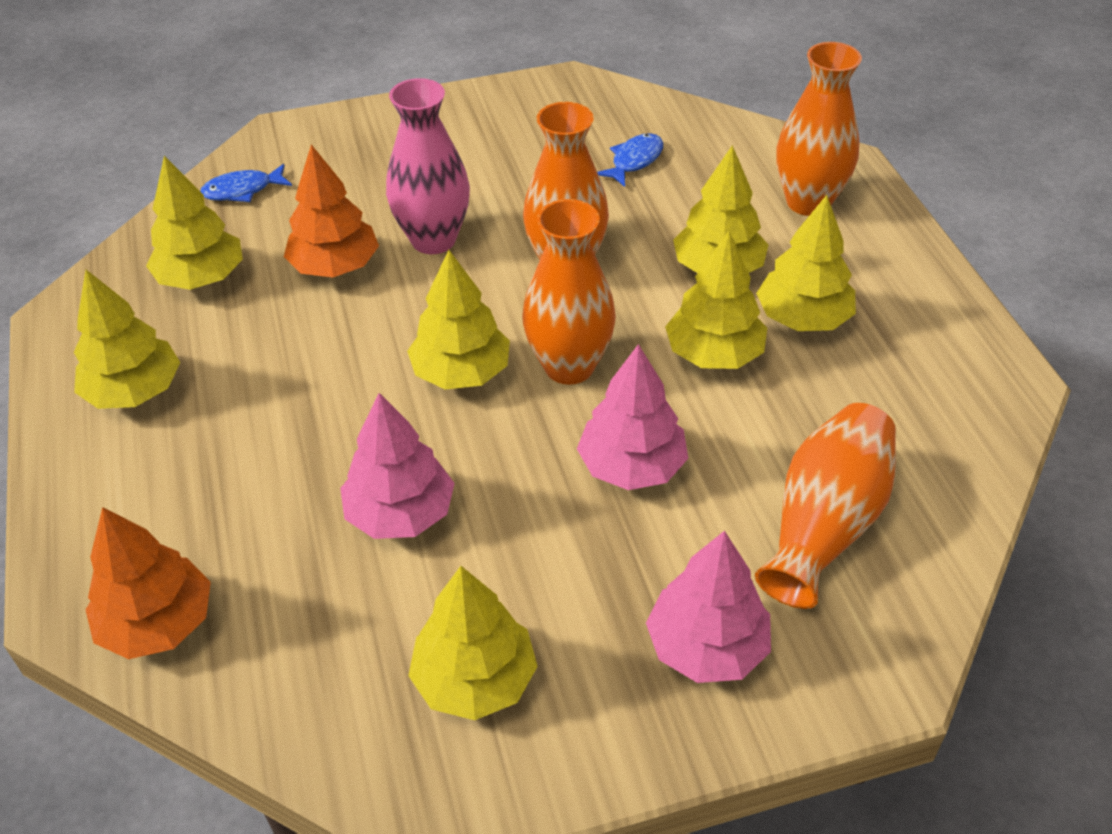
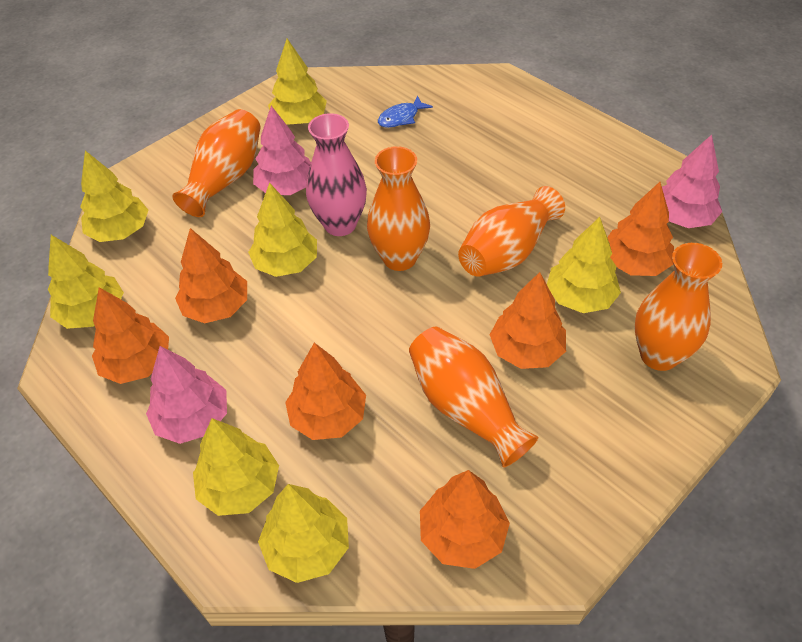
blue fish: 2 -> 1
orange tree: 2 -> 6
orange vase: 4 -> 5

